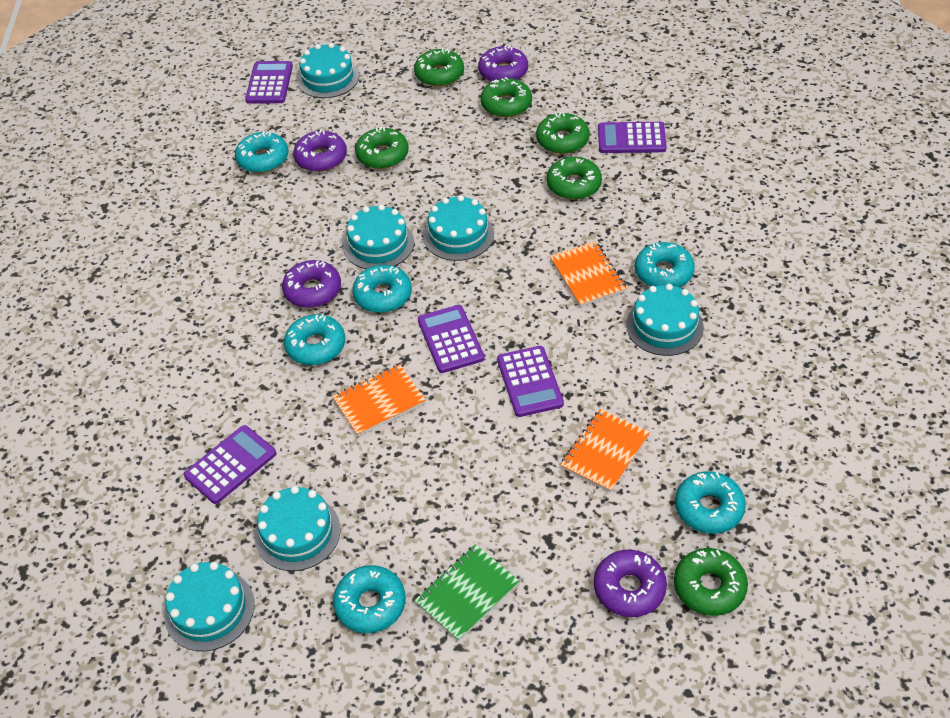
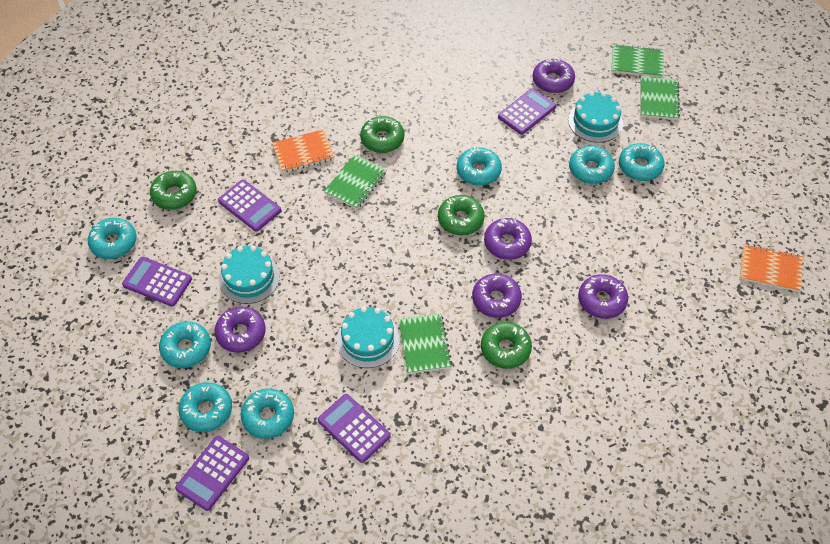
green donut: 6 -> 4
green notebook: 1 -> 4
orange notebook: 3 -> 2
purple donut: 4 -> 5
turquoise cake: 6 -> 3
turquoise donut: 6 -> 7

